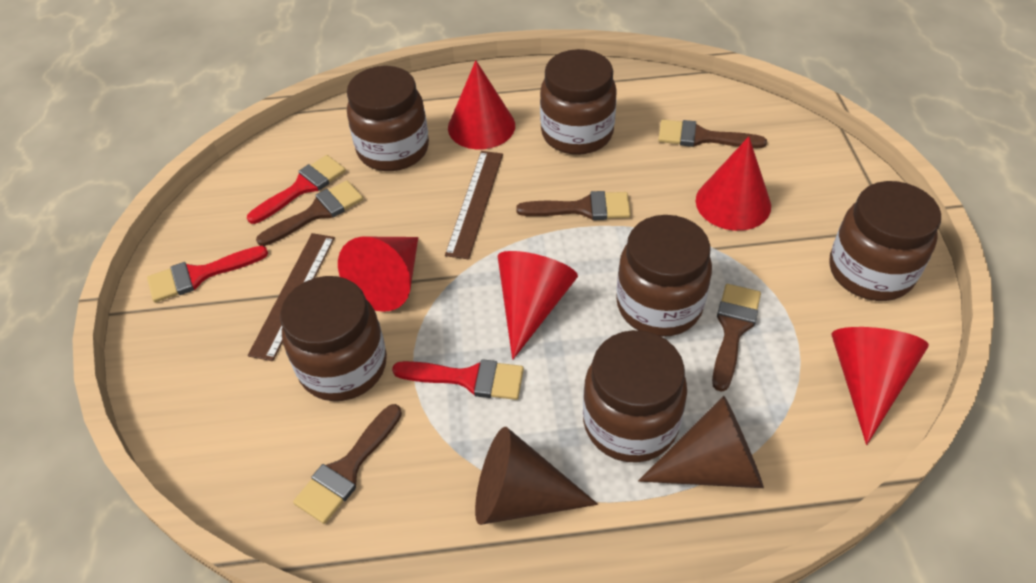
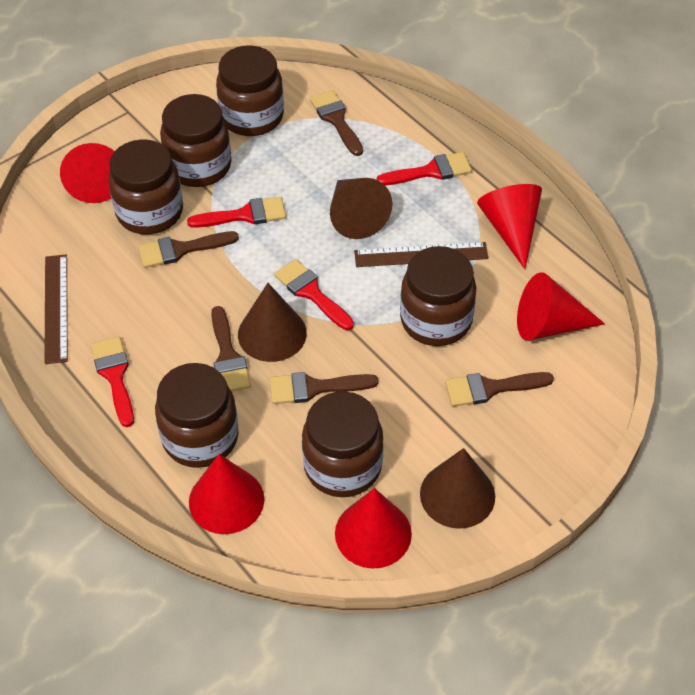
brown cone: 2 -> 3
red brush: 3 -> 4

